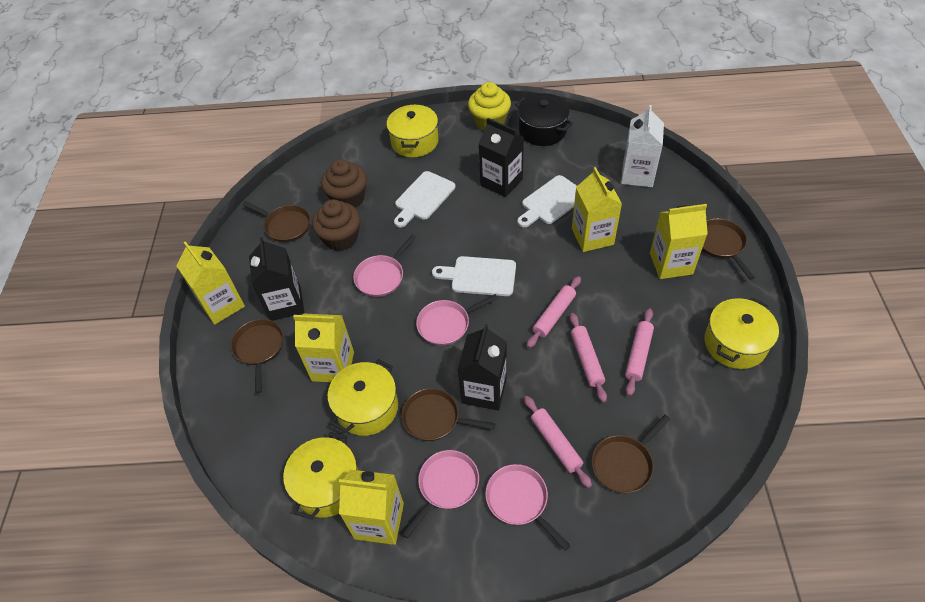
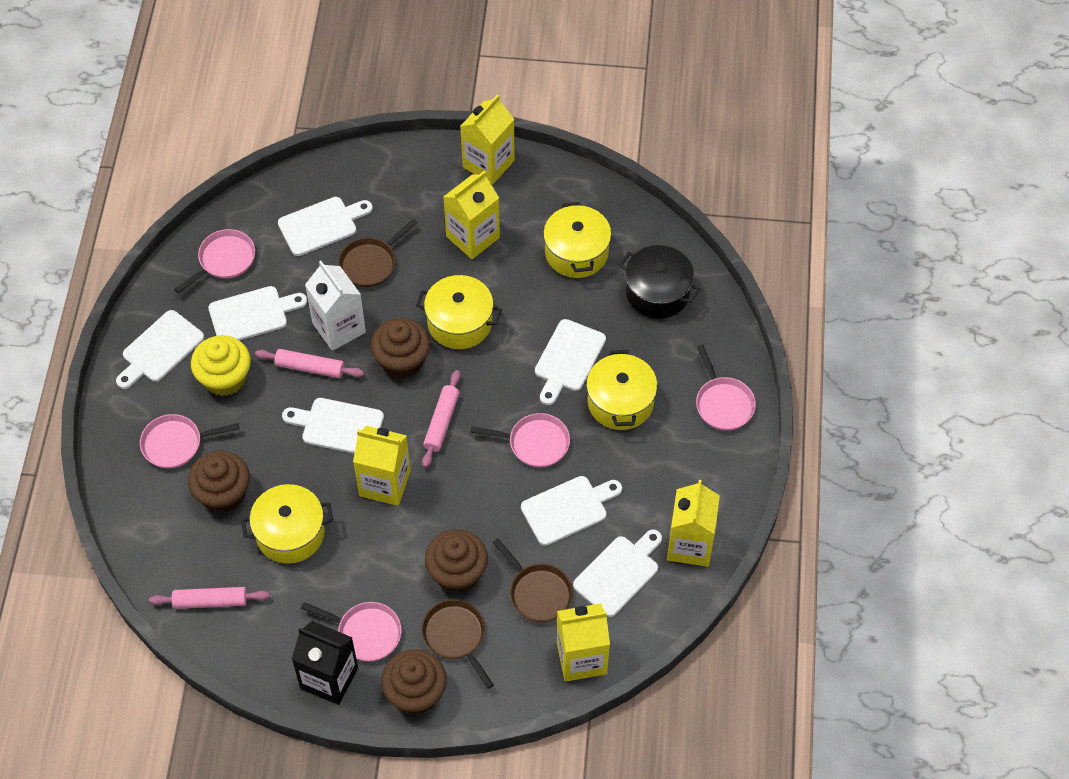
black carton: 3 -> 1
brown cupcake: 2 -> 4
brown pan: 5 -> 3
pink pan: 4 -> 5
pink rolling pin: 4 -> 3
white cutting board: 3 -> 7

